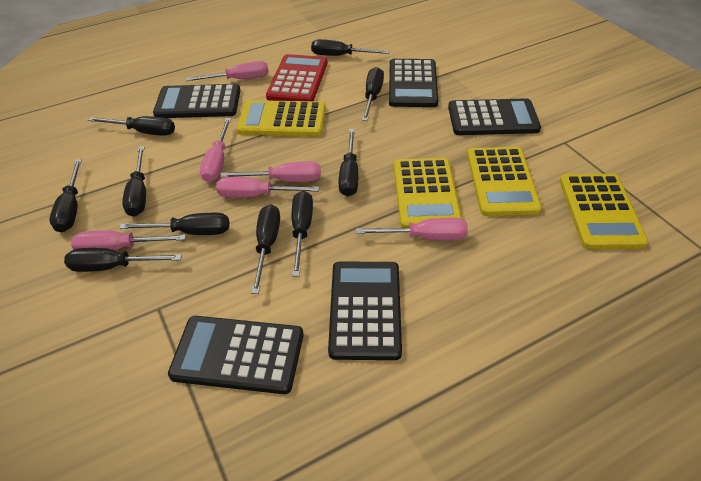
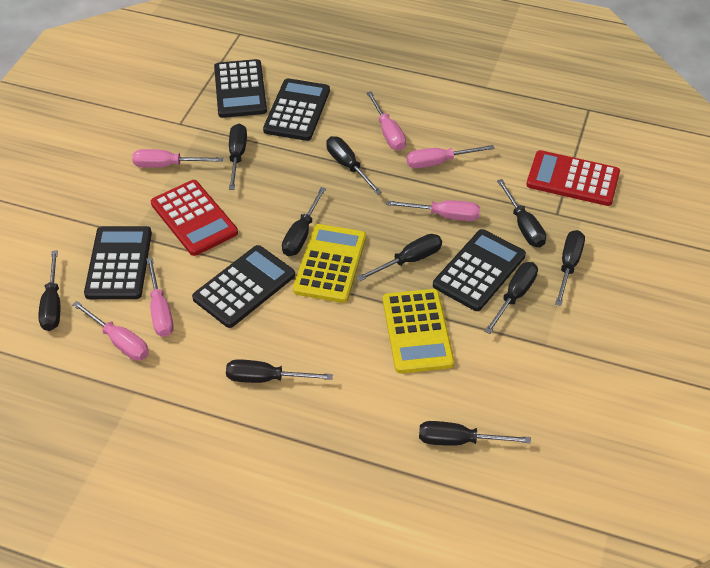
red calculator: 1 -> 2
yellow calculator: 4 -> 2

